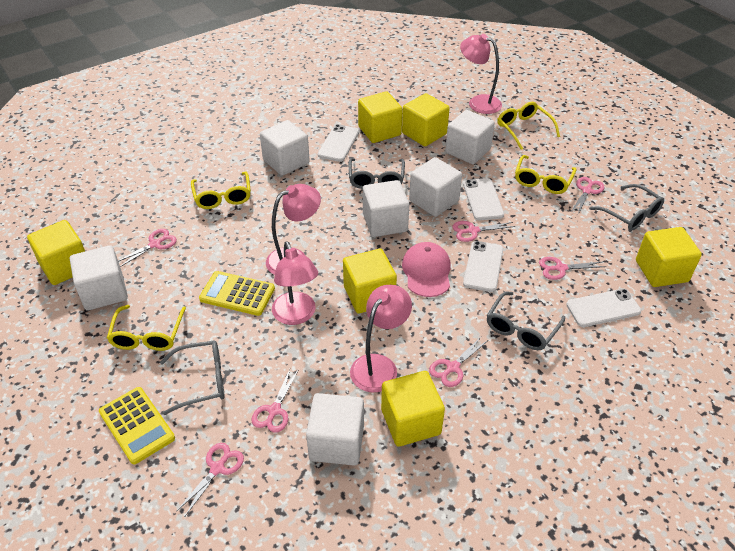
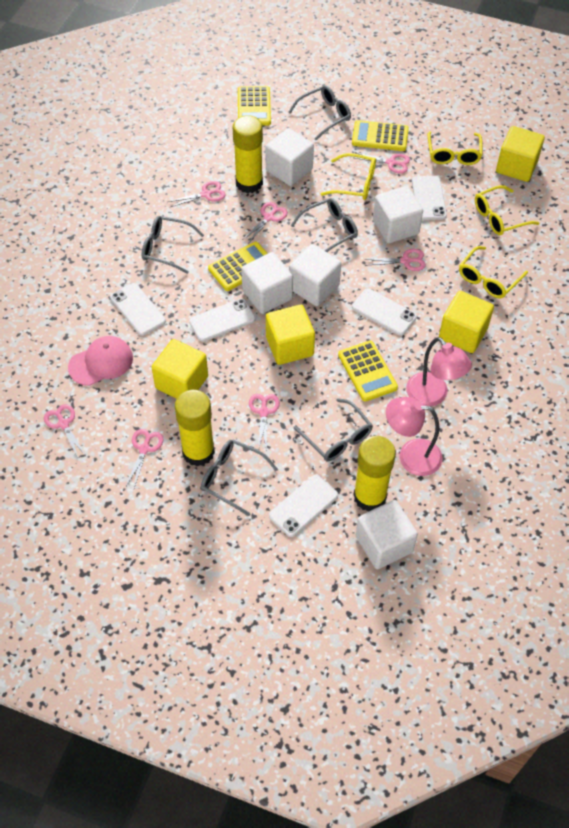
grey glasses: 4 -> 5
pink lamp: 4 -> 2
white cube: 6 -> 5
white phone: 4 -> 5
yellow calculator: 2 -> 4
yellow cube: 6 -> 4
yellow glue stick: 0 -> 3

